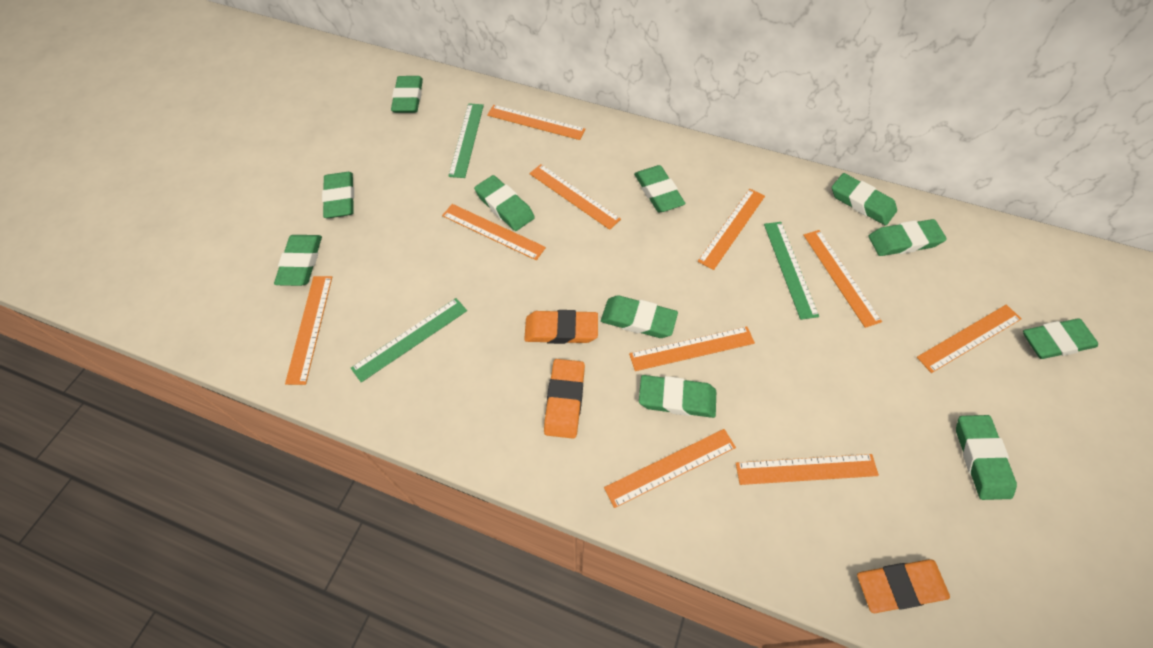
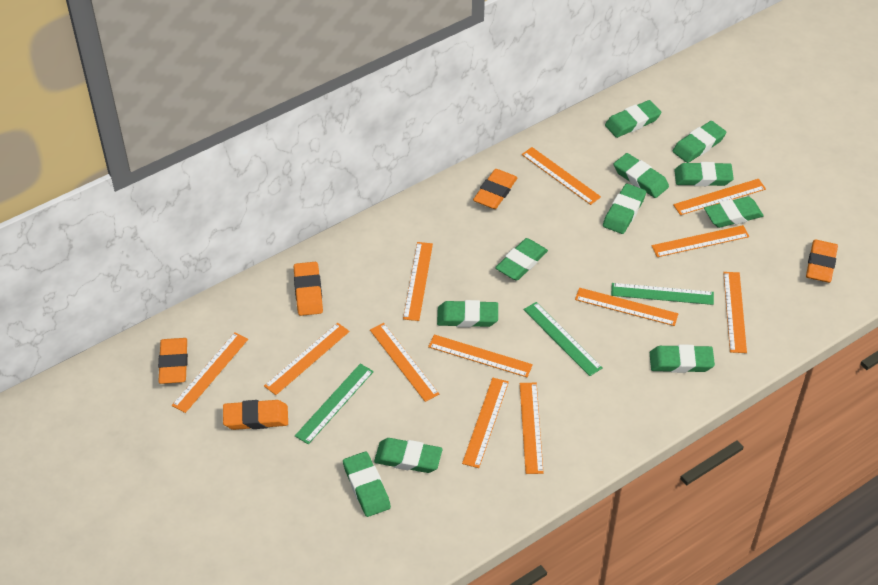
orange eraser: 3 -> 5
orange ruler: 10 -> 12

